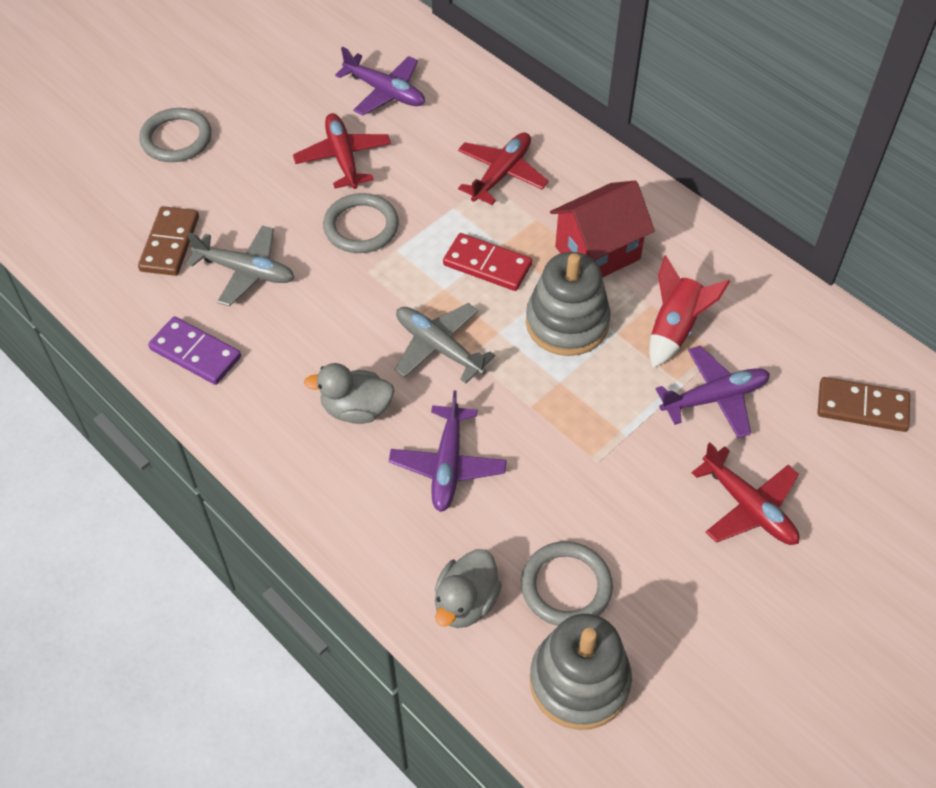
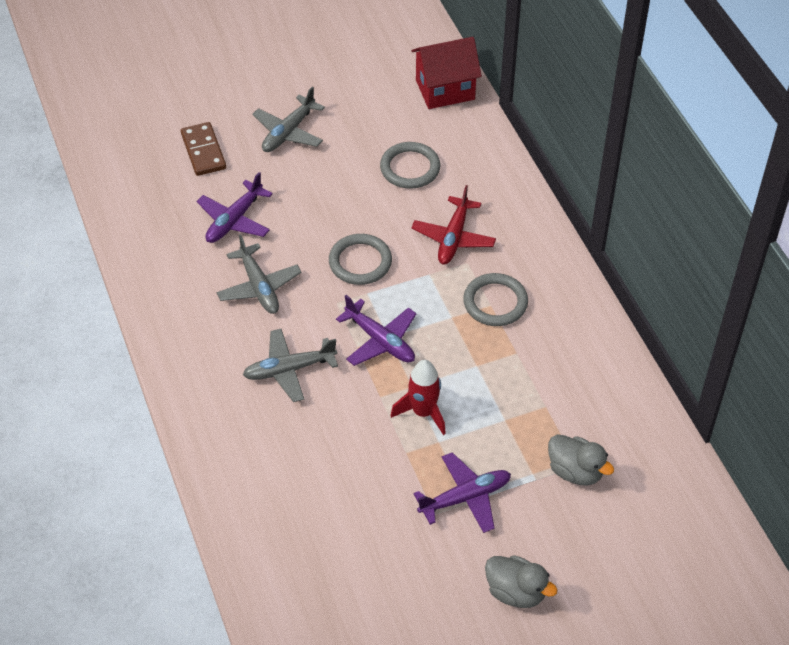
brown domino: 2 -> 1
grey plane: 2 -> 3
grey stacking toy: 2 -> 0
purple domino: 1 -> 0
red domino: 1 -> 0
red plane: 3 -> 1

